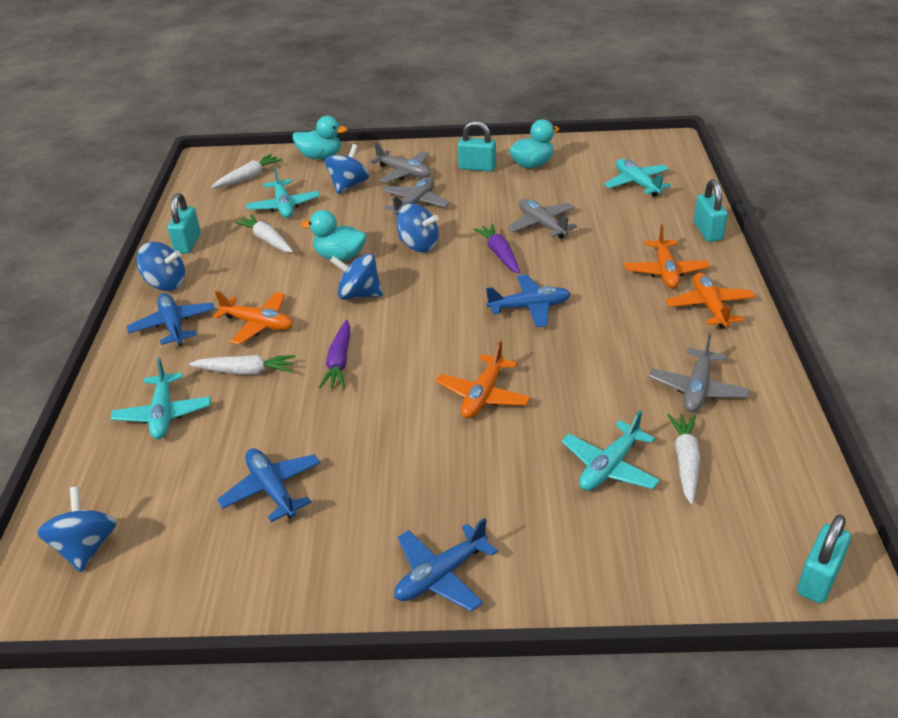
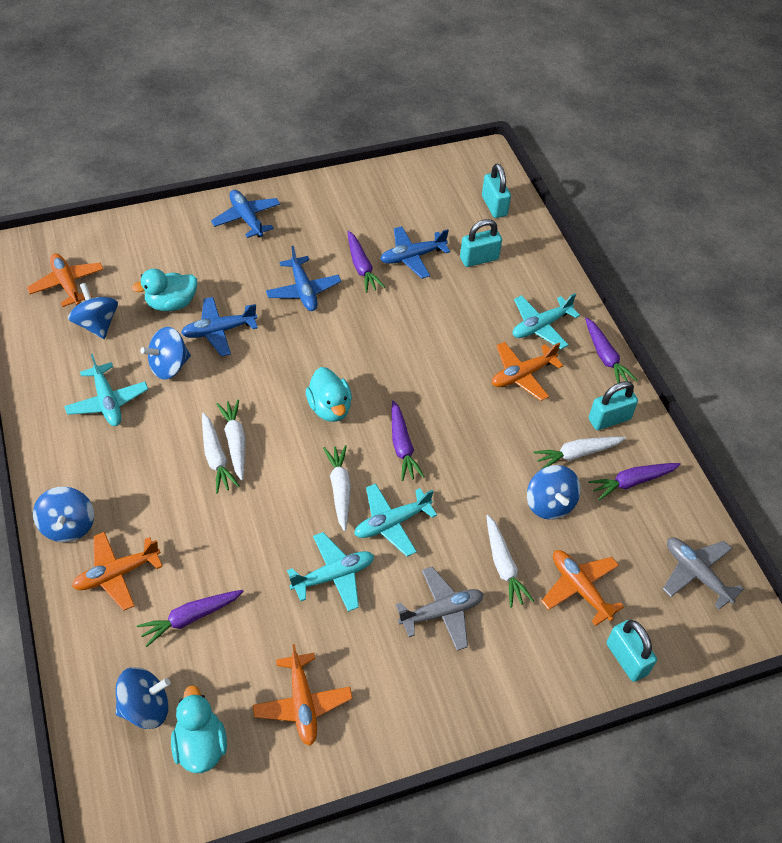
grey plane: 4 -> 2
orange plane: 4 -> 5
purple carrot: 2 -> 5
white carrot: 4 -> 5

